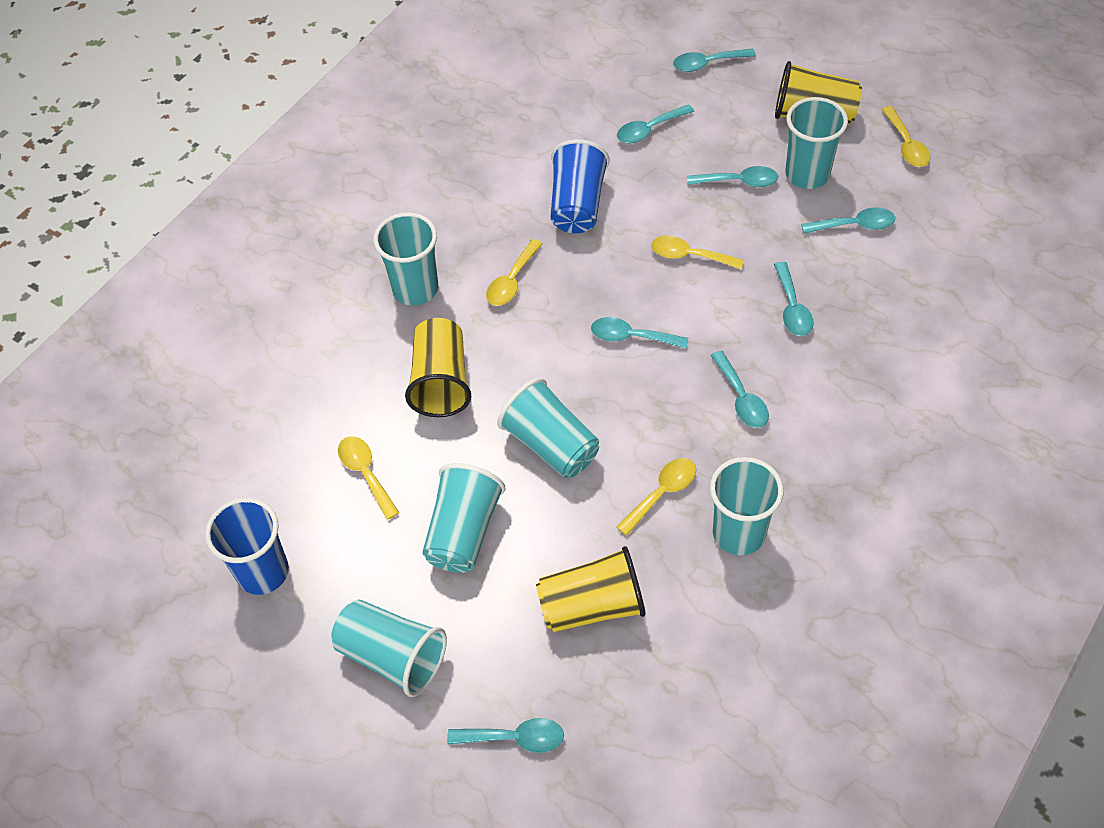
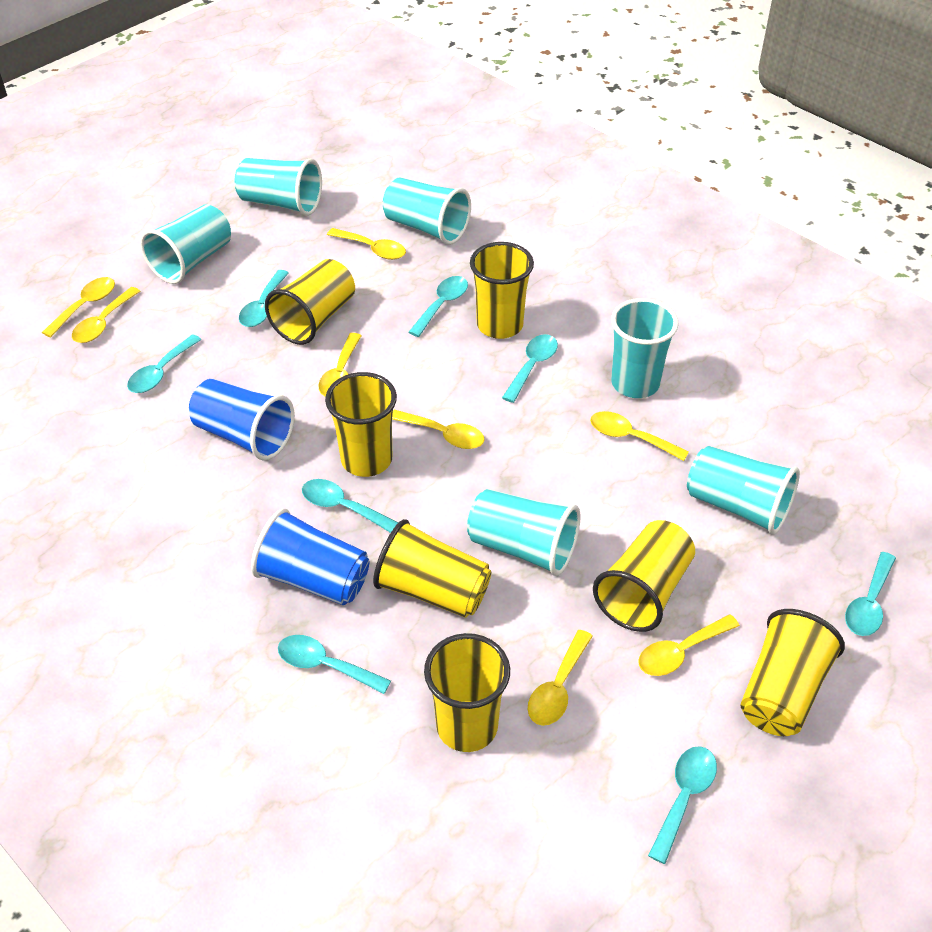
yellow cup: 3 -> 7
yellow spoon: 5 -> 8

